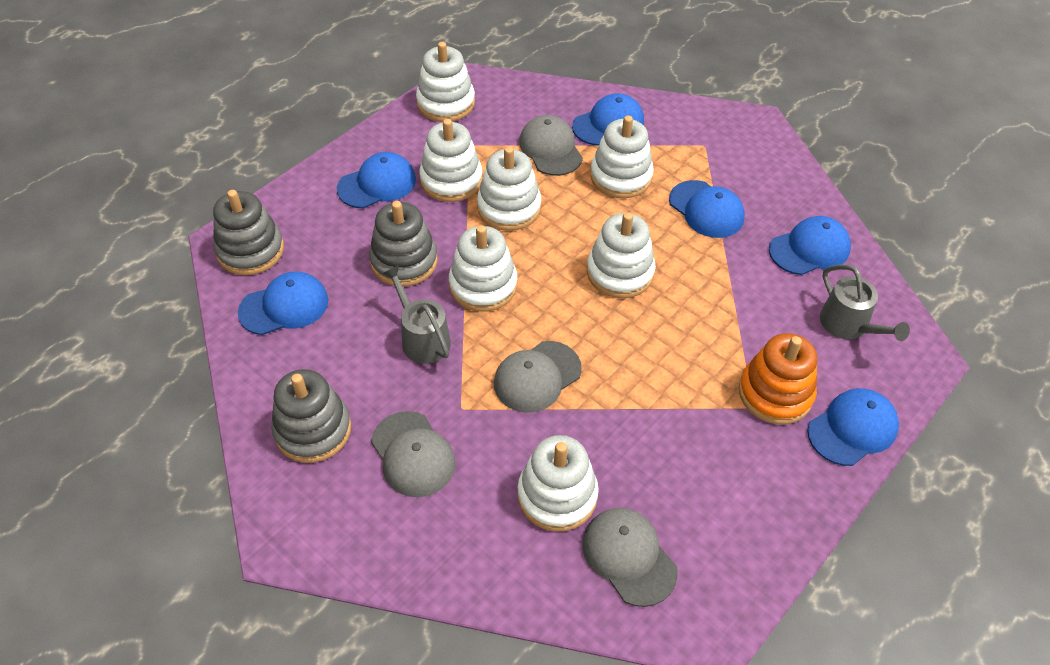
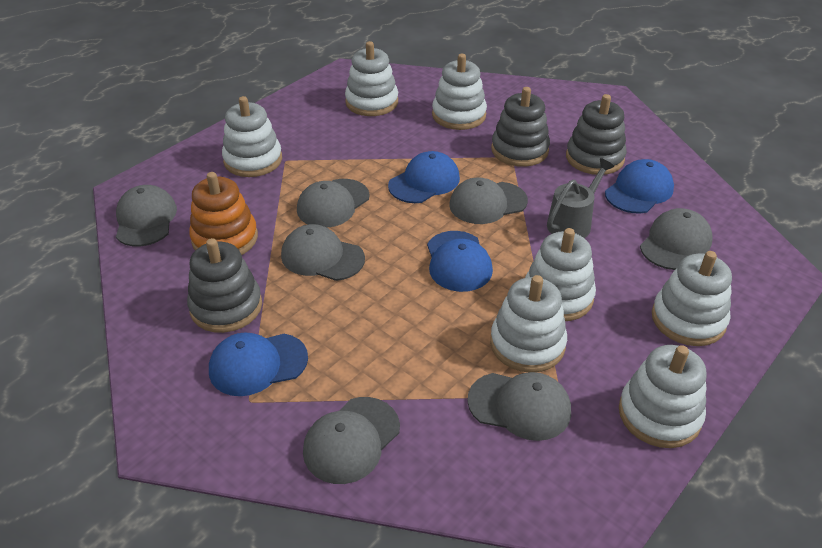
blue cap: 6 -> 4
grey cap: 4 -> 7
grey watering can: 2 -> 1

